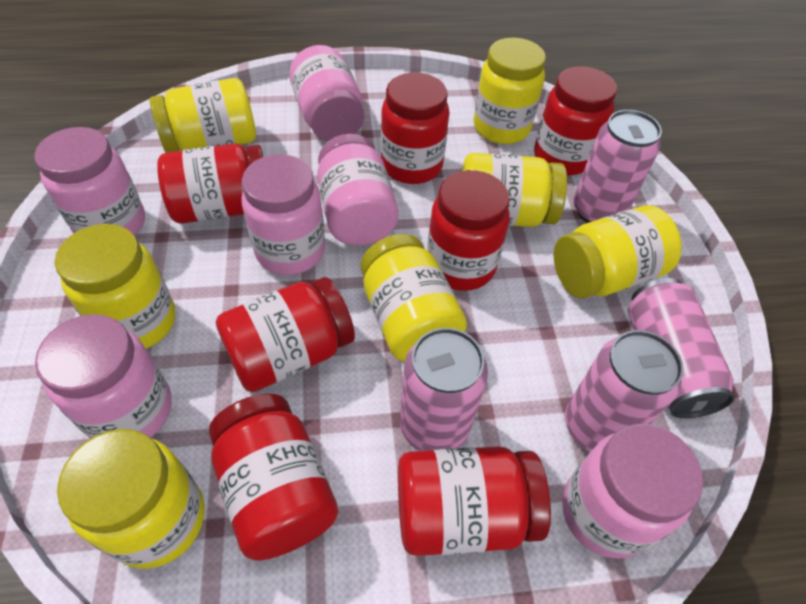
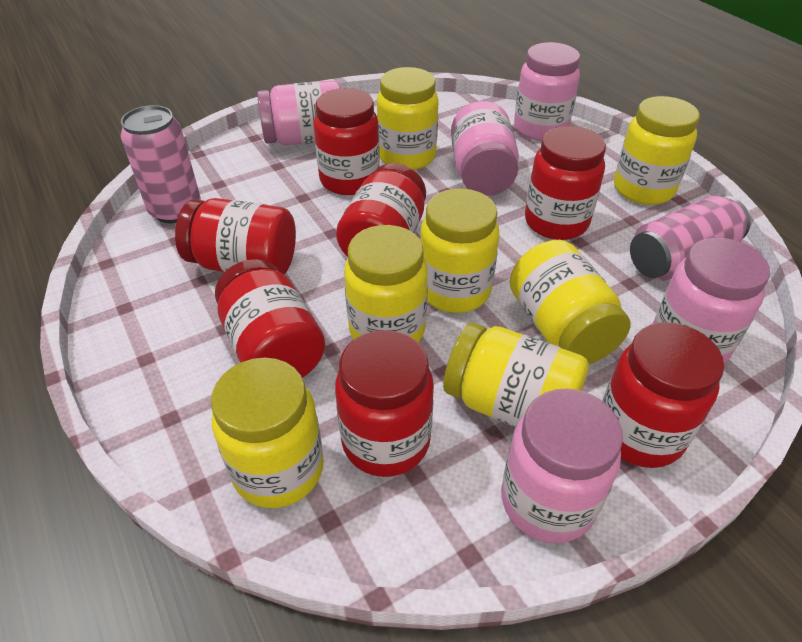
pink can: 4 -> 2
pink jar: 6 -> 5

